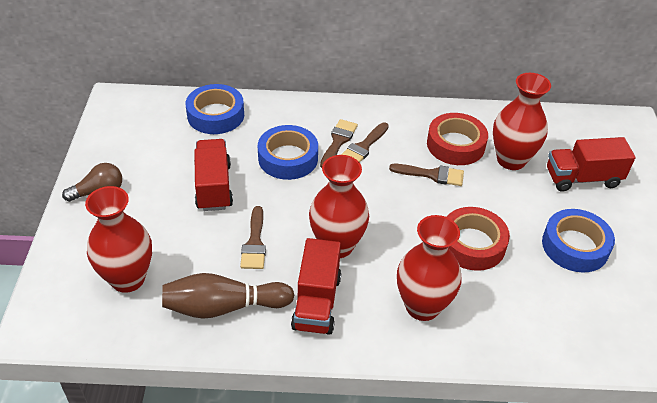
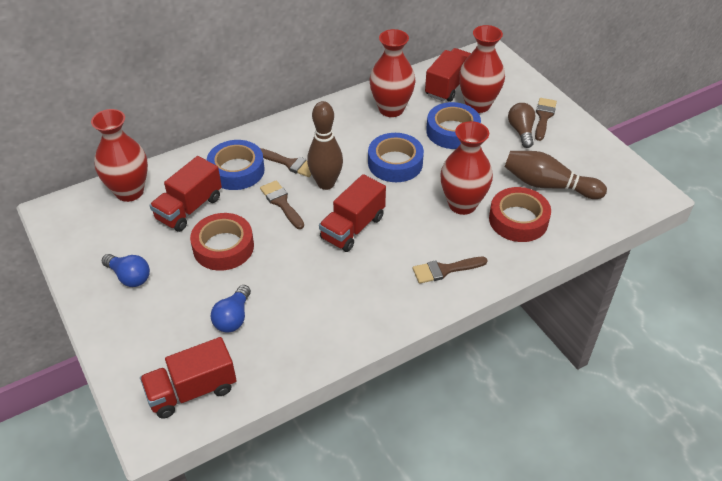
blue light bulb: 0 -> 2
brown bowling pin: 1 -> 2
red truck: 3 -> 4

